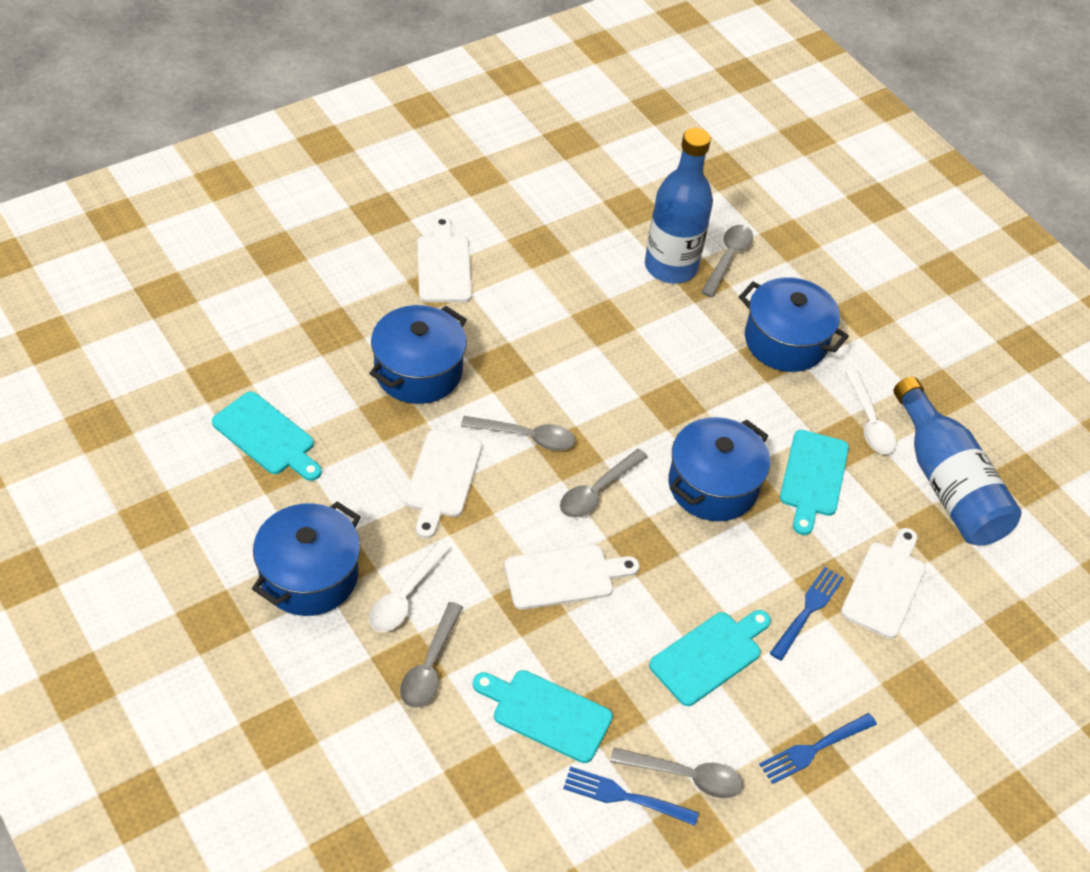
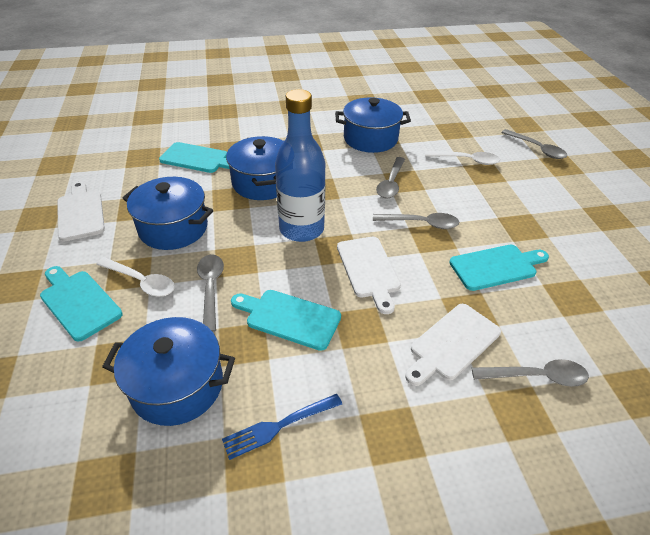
blue bottle: 2 -> 1
blue fork: 3 -> 1
white cutting board: 4 -> 3

